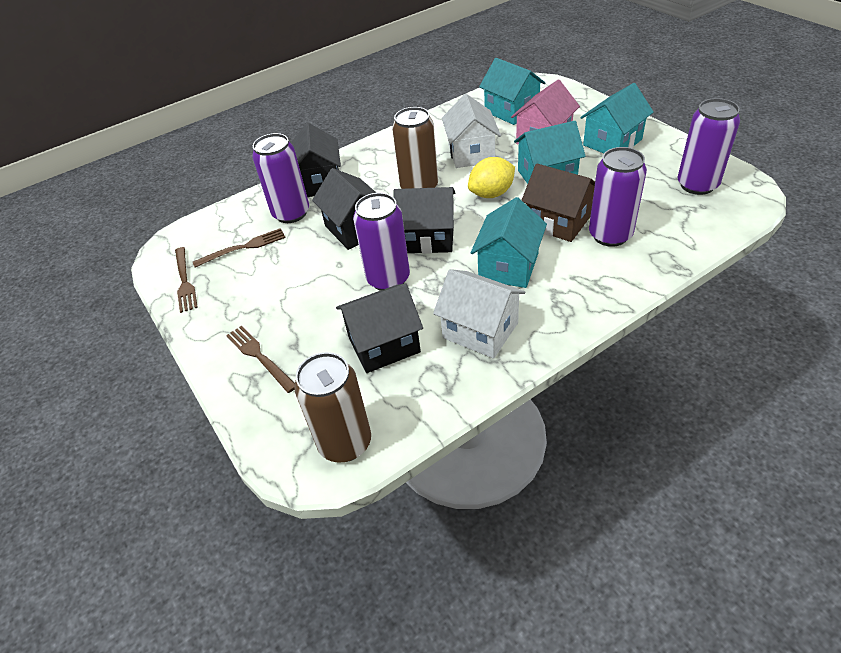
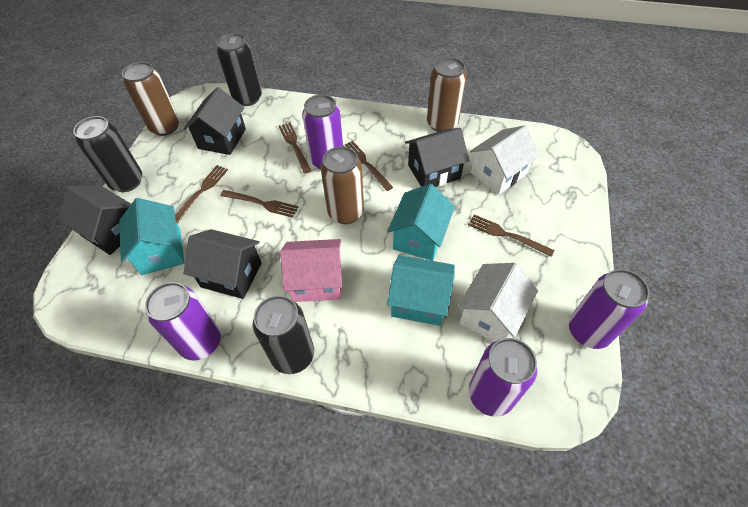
black can: 0 -> 3
brown can: 2 -> 3
brown fork: 3 -> 5
brown house: 1 -> 0
turquoise house: 4 -> 3
yellow lemon: 1 -> 0

